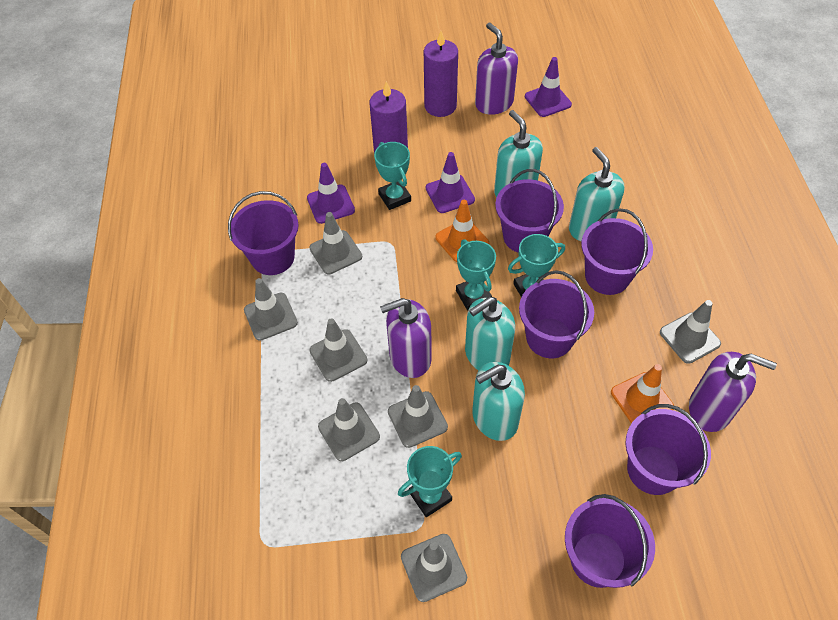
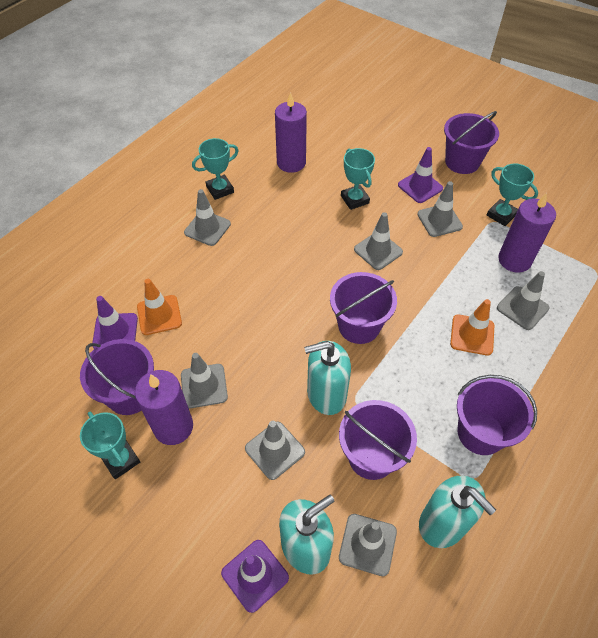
purple bucket: 6 -> 5
purple candle: 2 -> 3
purple soap dispenser: 3 -> 0
turquoise soap dispenser: 4 -> 3

